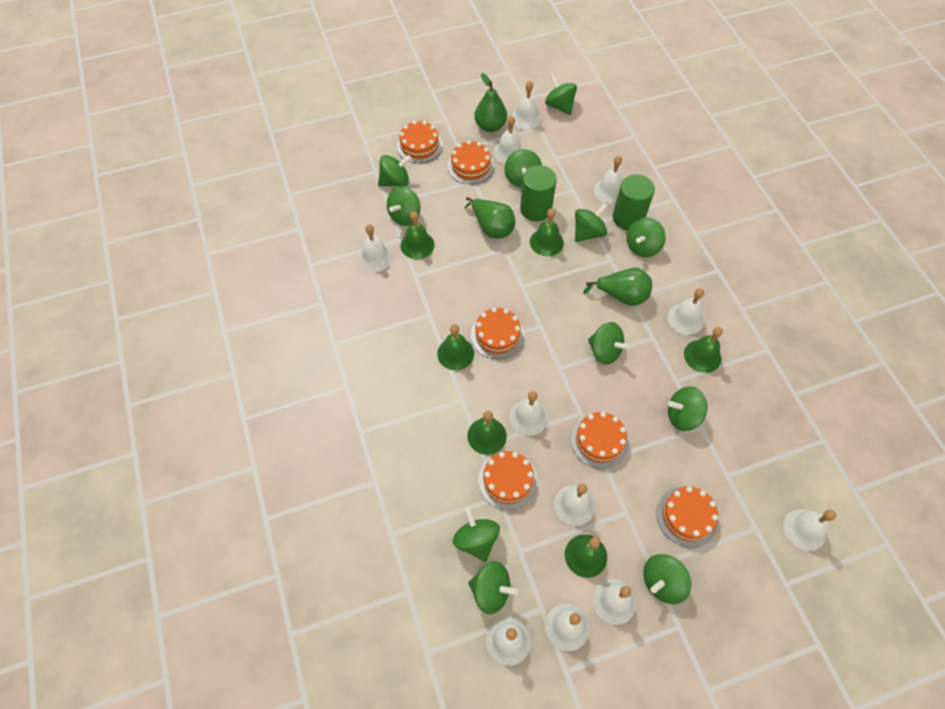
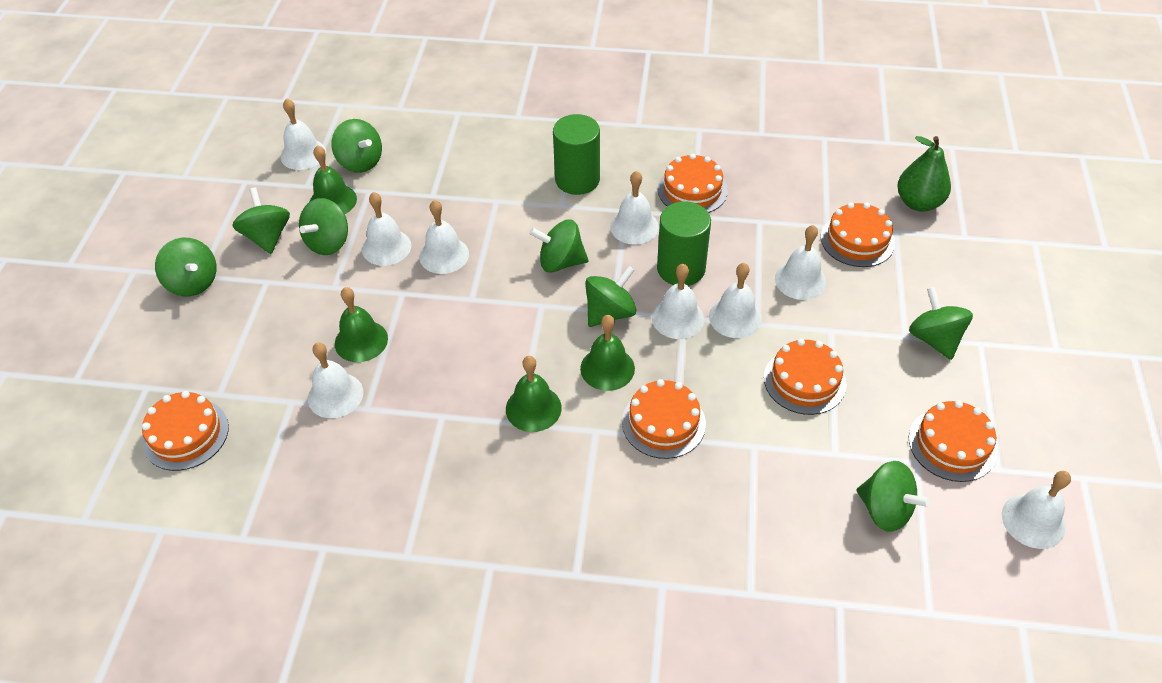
green bell: 6 -> 4
green pear: 3 -> 1
green spinning top: 11 -> 8
white bell: 11 -> 9

